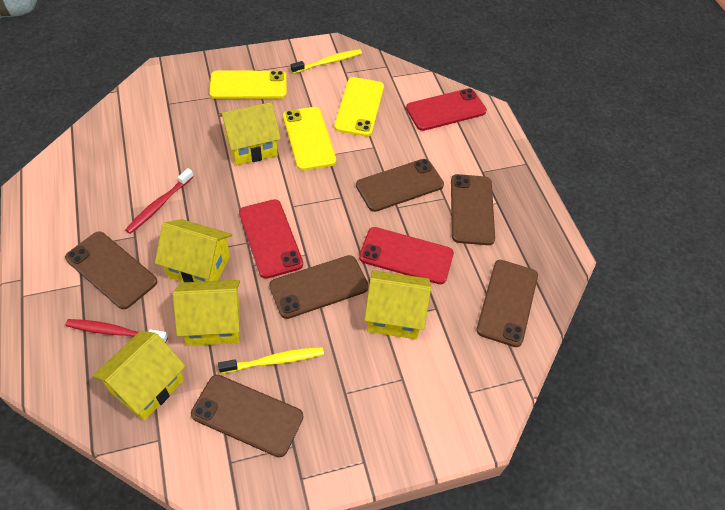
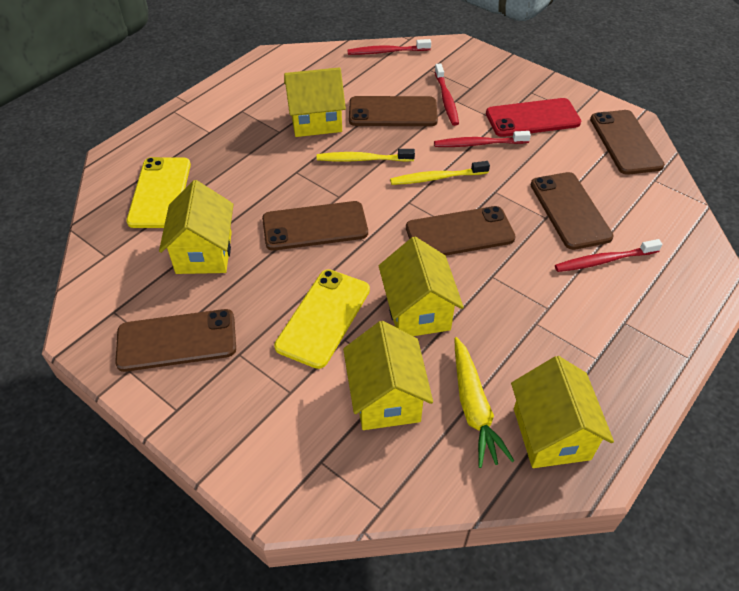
red phone: 3 -> 1
red toothbrush: 2 -> 4
yellow carrot: 0 -> 1
yellow phone: 3 -> 2

